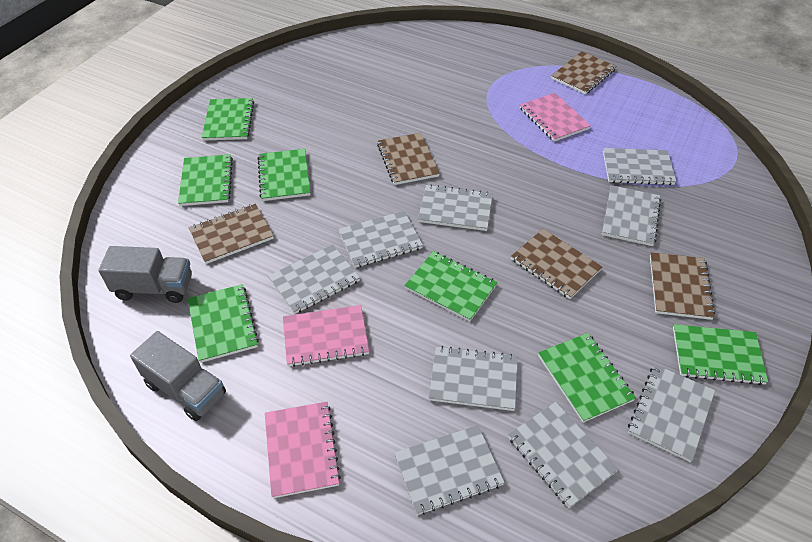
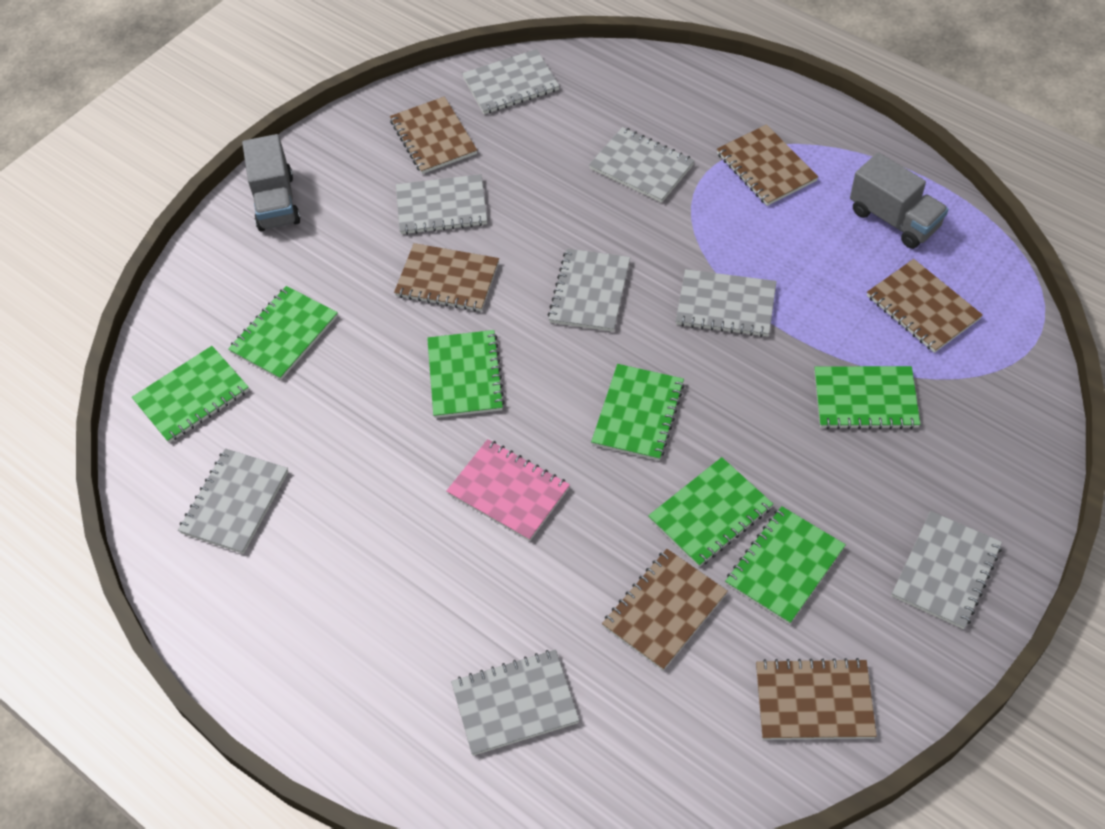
brown notebook: 5 -> 6
grey notebook: 9 -> 8
pink notebook: 3 -> 1

